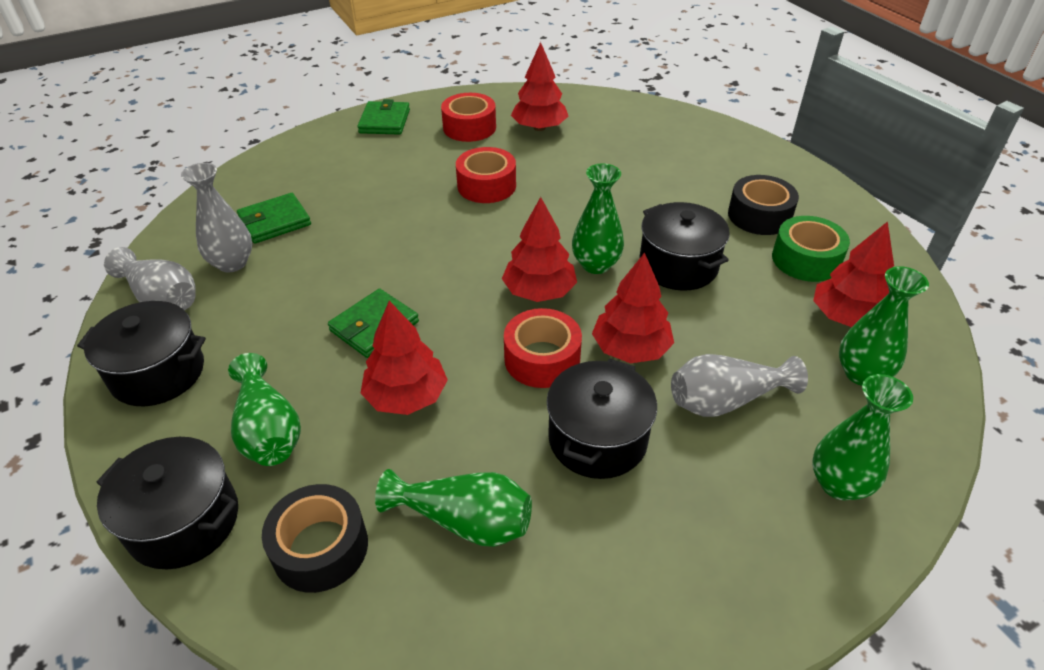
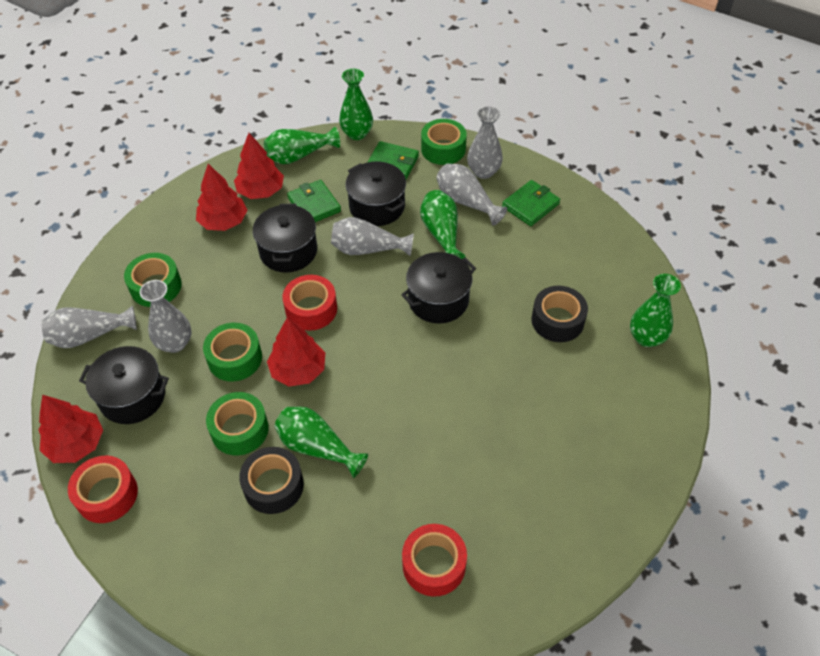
green tape: 1 -> 4
grey vase: 3 -> 5
red tree: 5 -> 4

